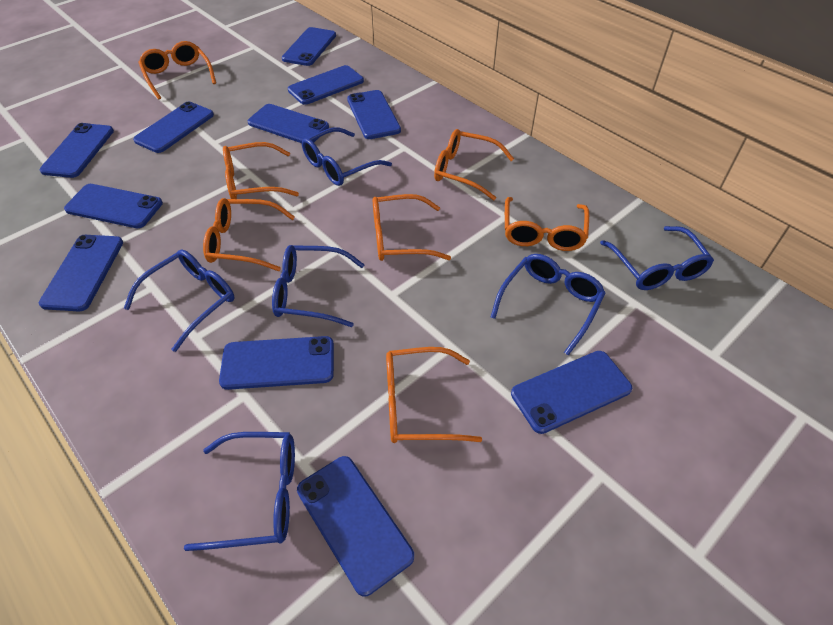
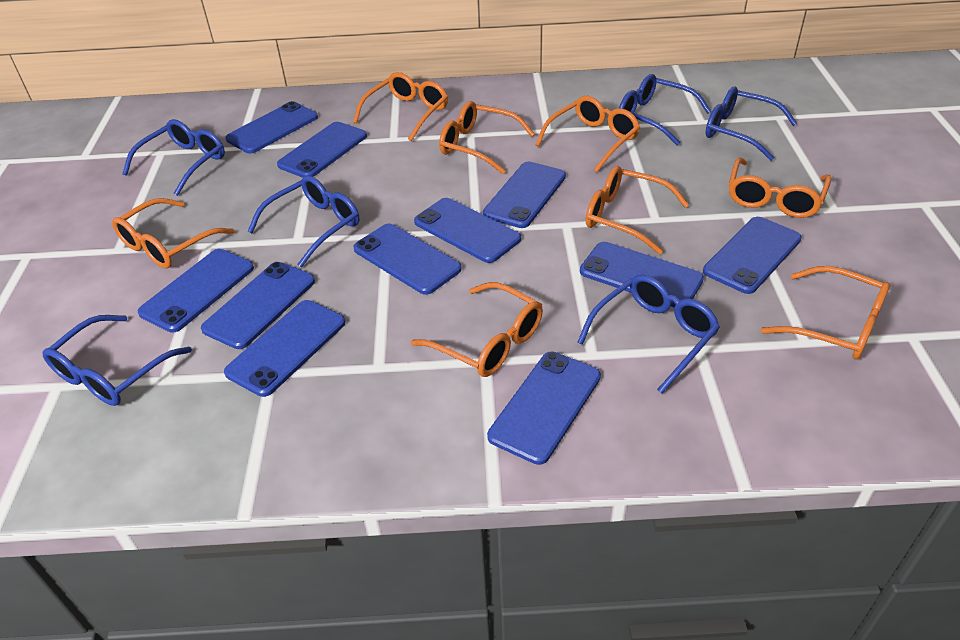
orange glasses: 7 -> 8

